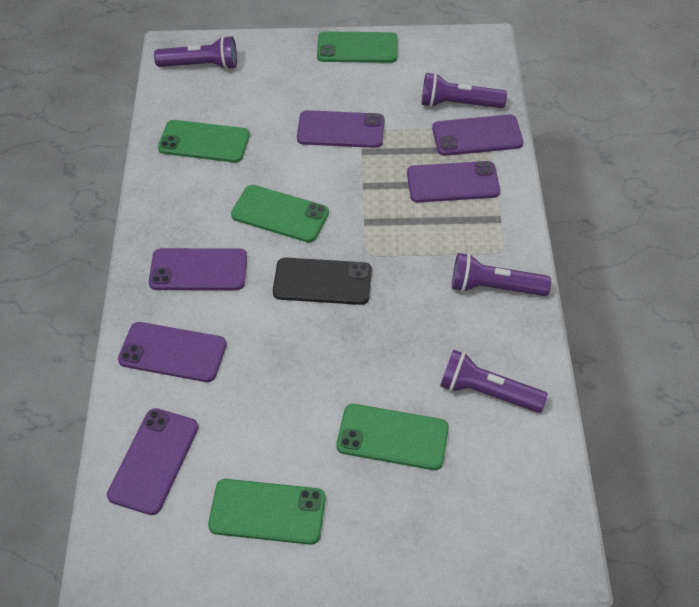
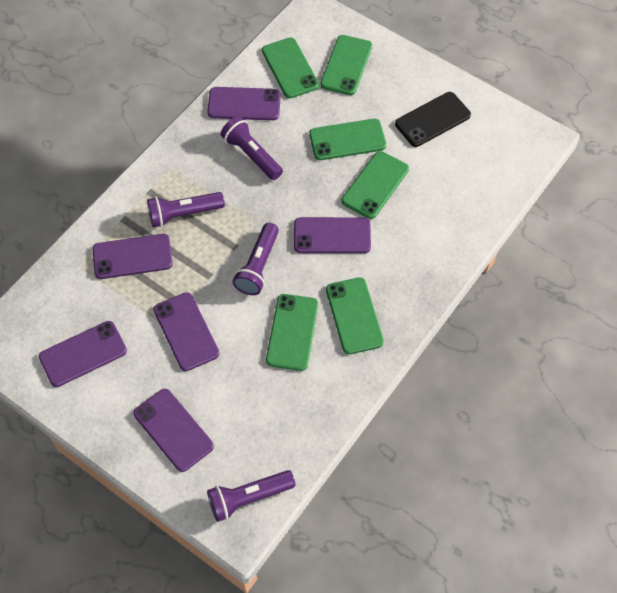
green phone: 5 -> 6

